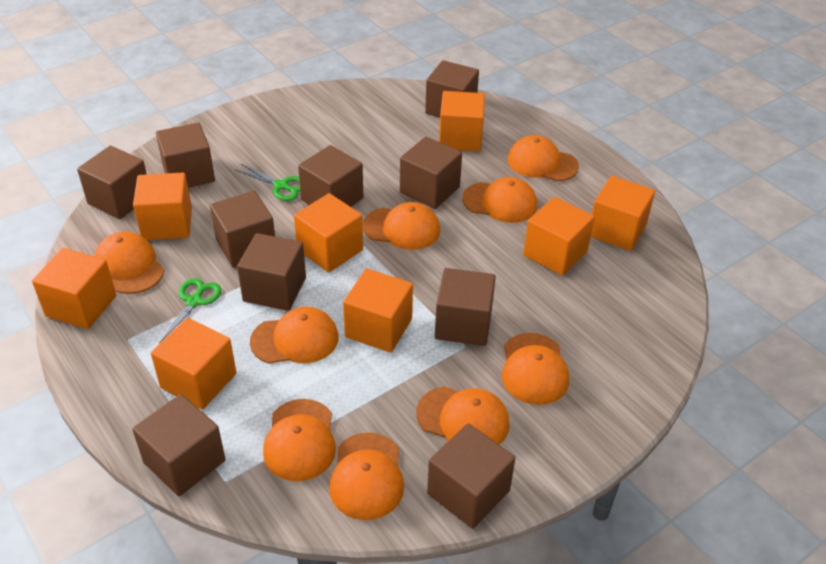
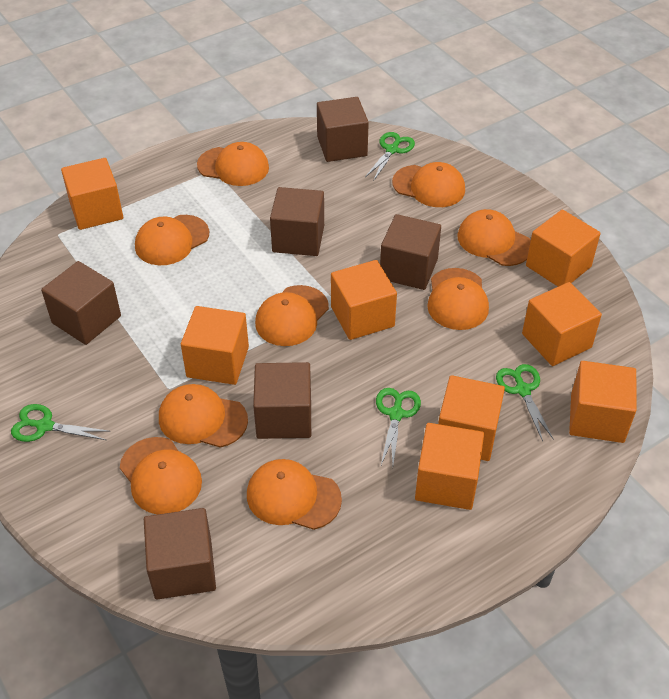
brown cube: 10 -> 6
green scissors: 2 -> 4

